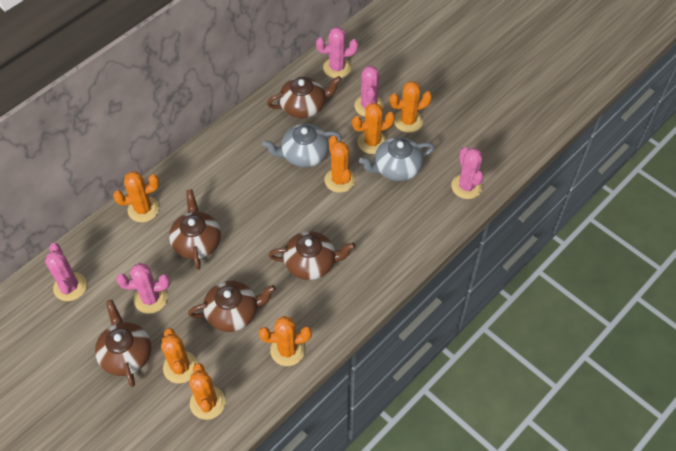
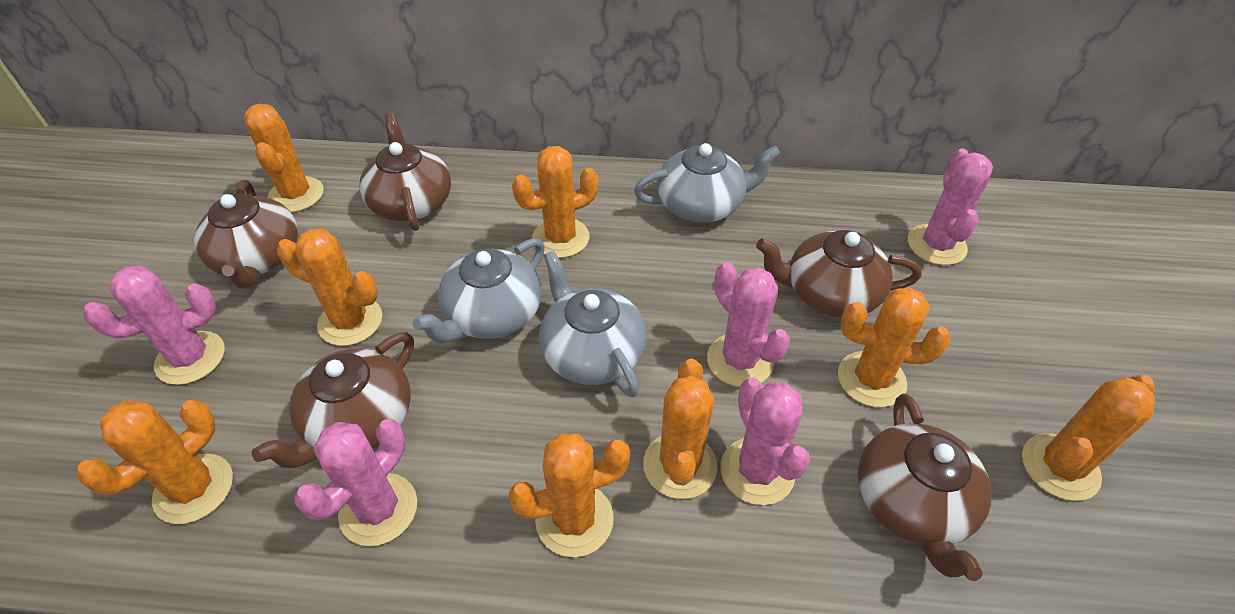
grey teapot: 2 -> 3
orange cactus: 7 -> 8

